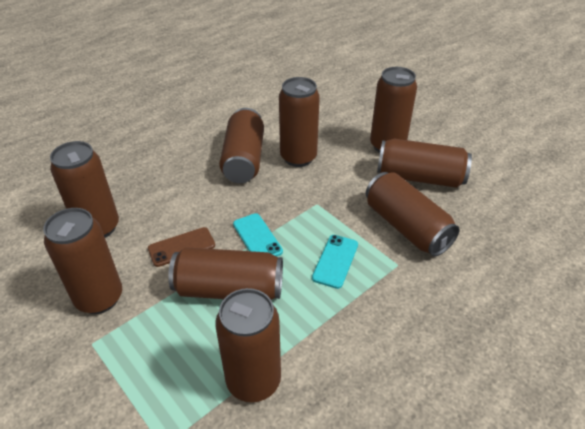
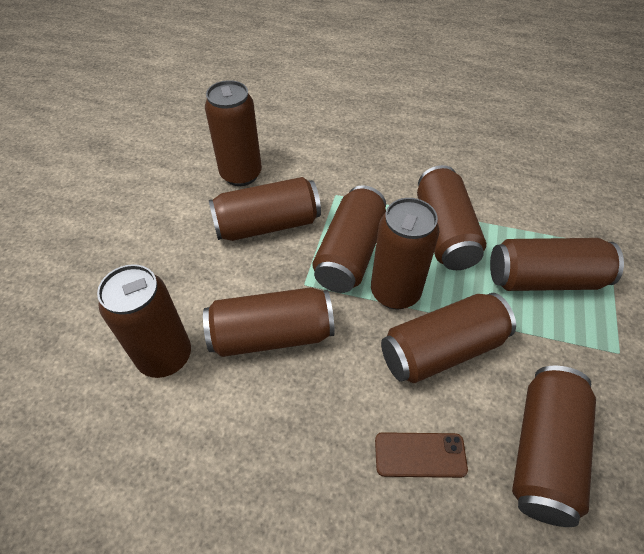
brown can: 9 -> 10
turquoise phone: 2 -> 0

